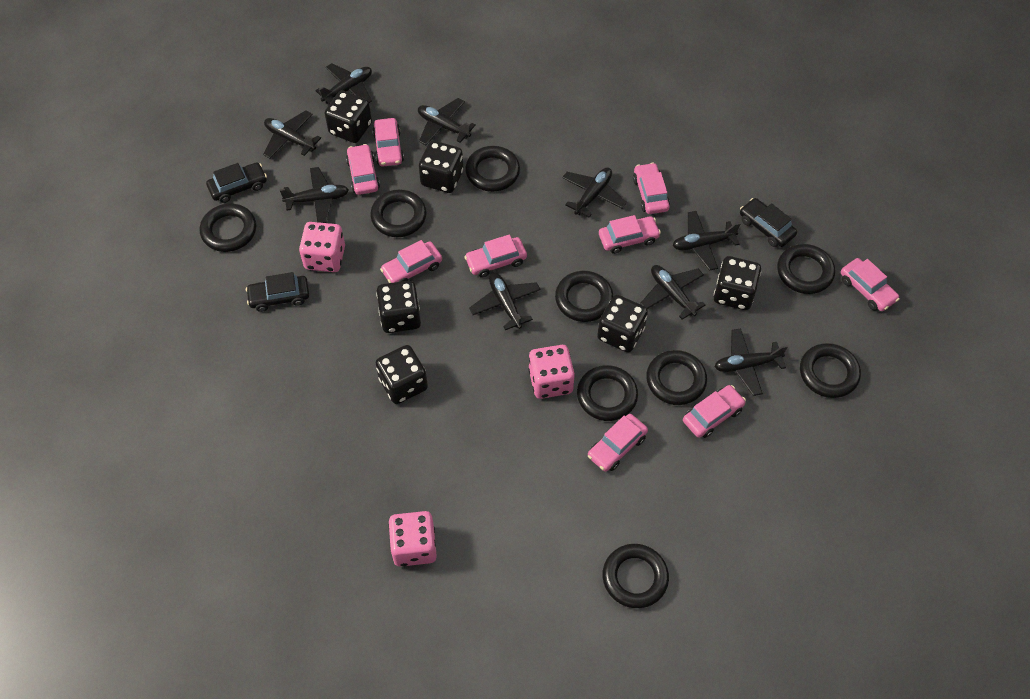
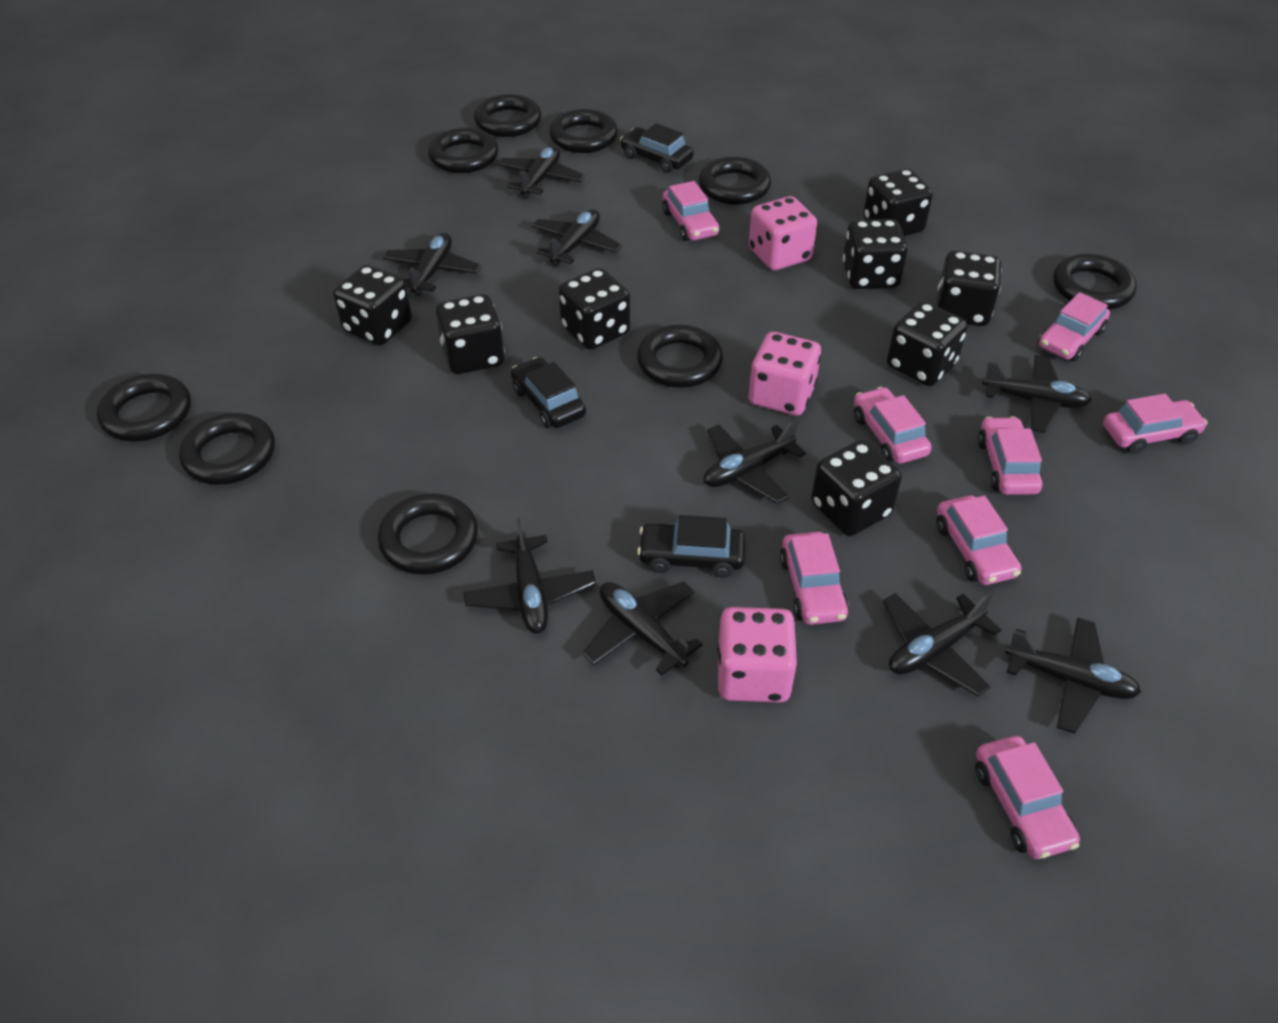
black dice: 6 -> 8
pink car: 9 -> 8

